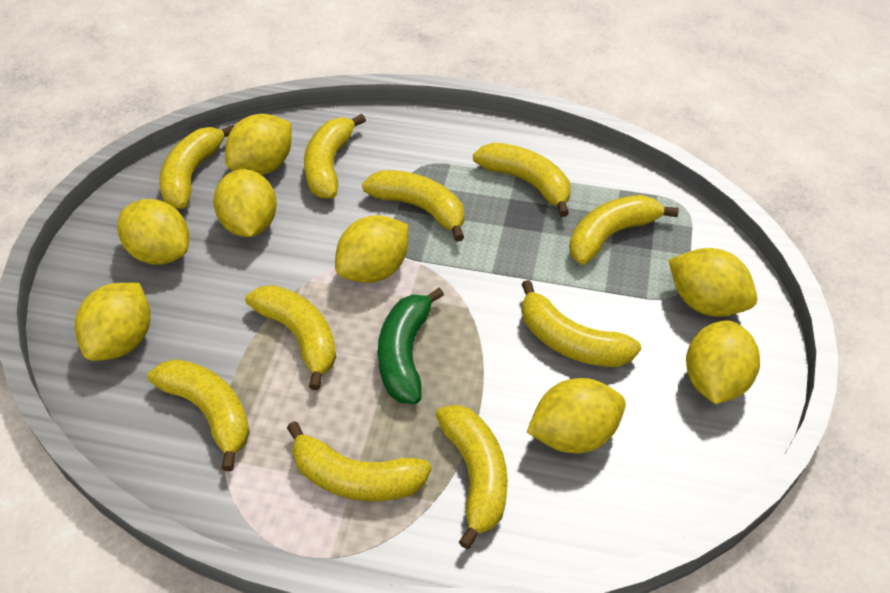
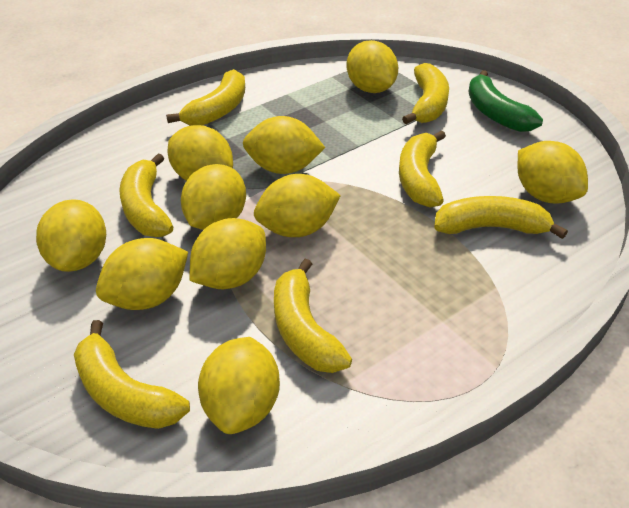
yellow banana: 10 -> 7
yellow lemon: 8 -> 10

